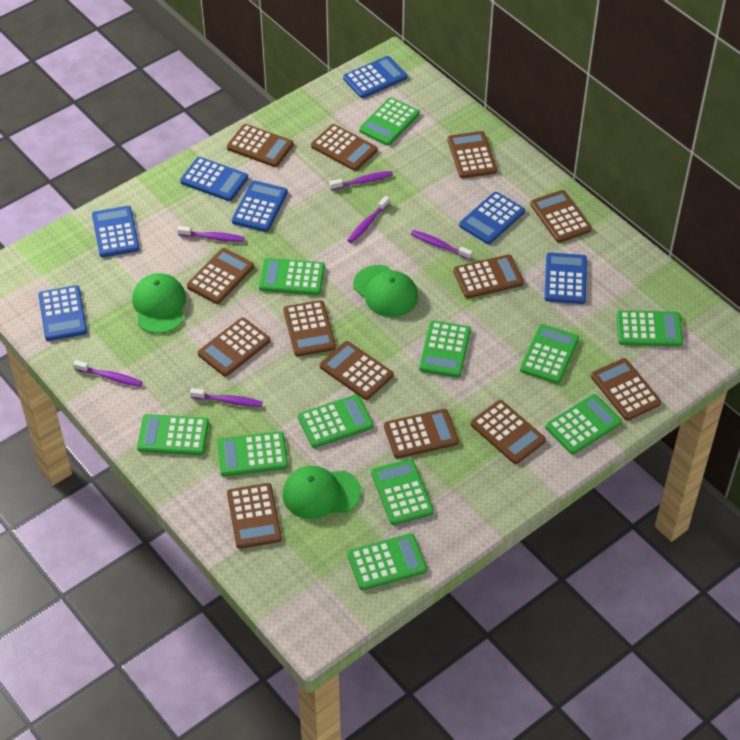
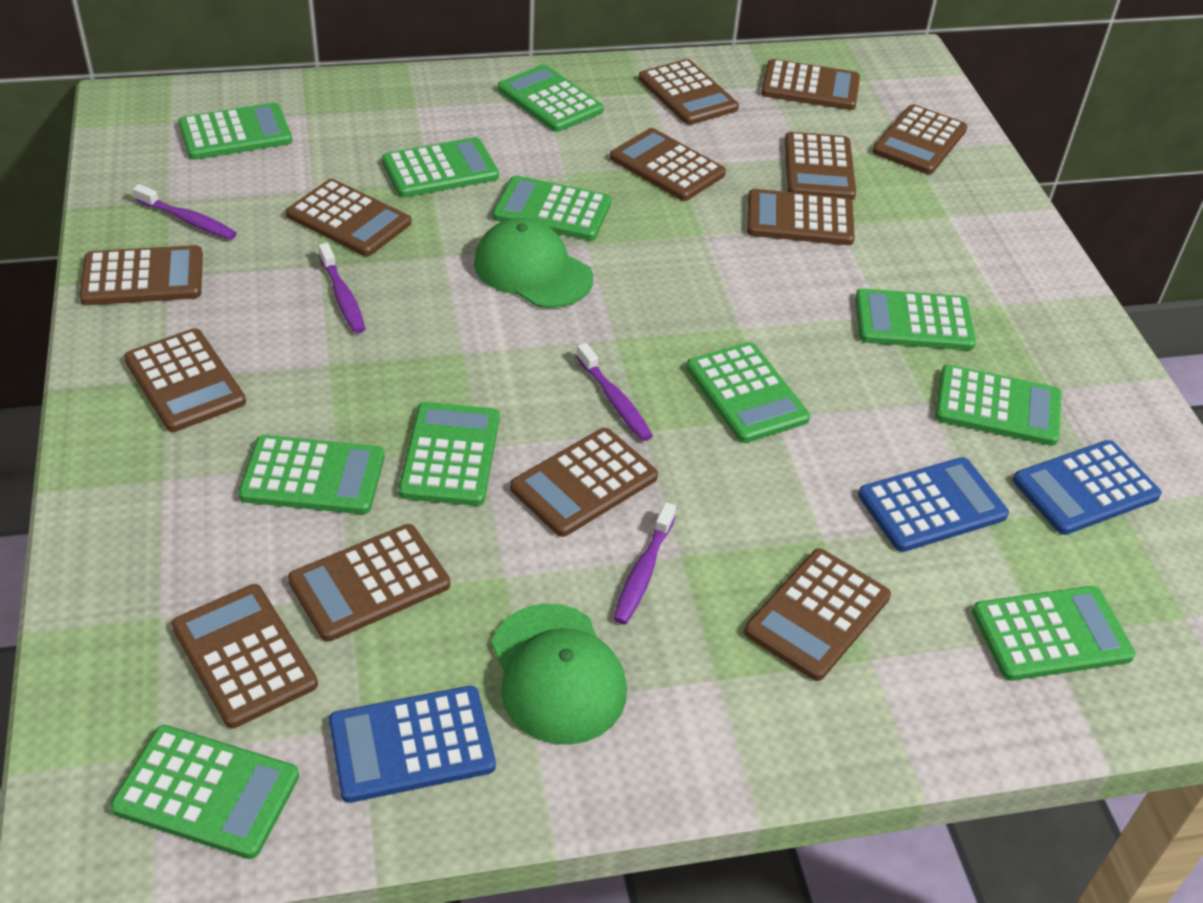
blue calculator: 7 -> 3
green cap: 3 -> 2
purple toothbrush: 6 -> 4

